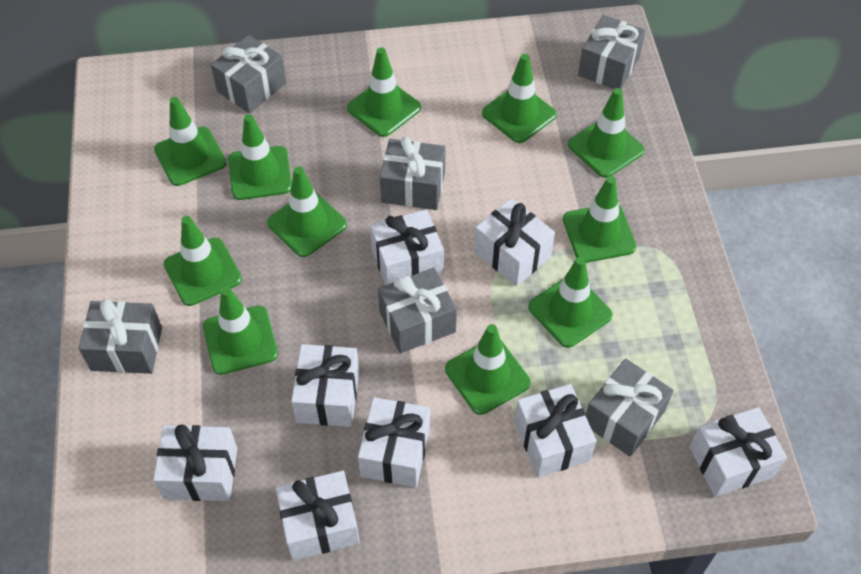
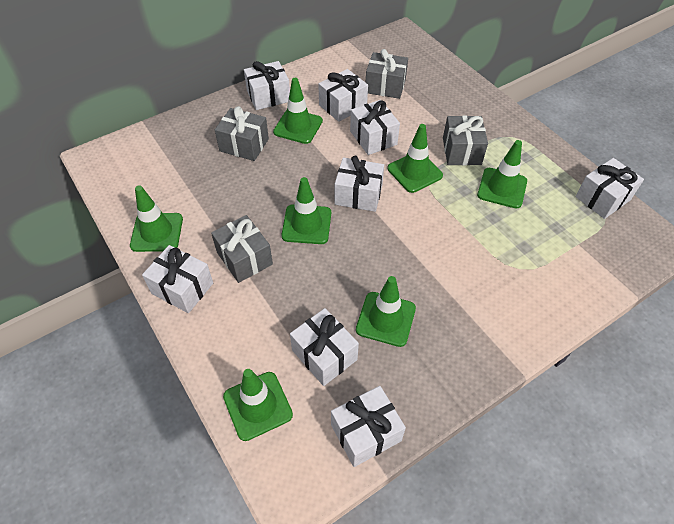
green traffic cone: 11 -> 7
grey gift: 6 -> 4

